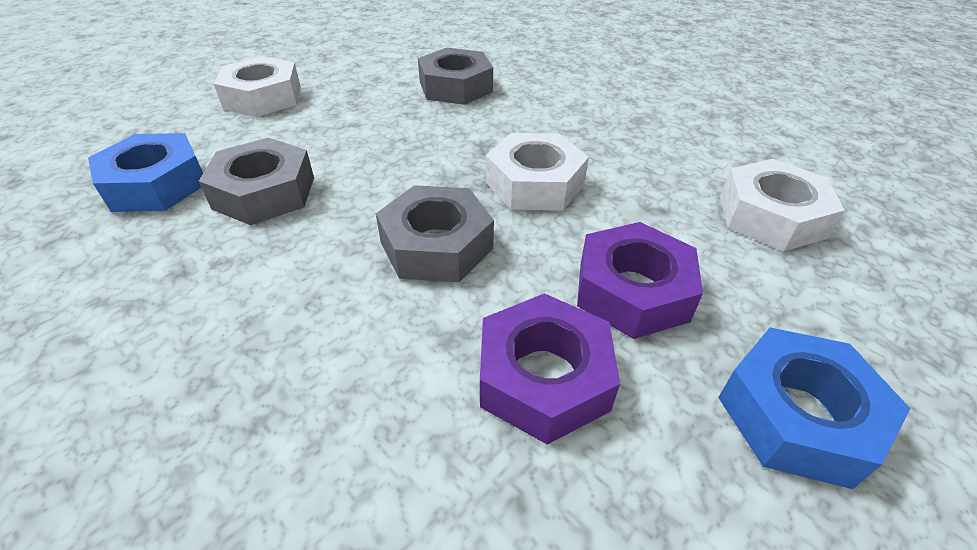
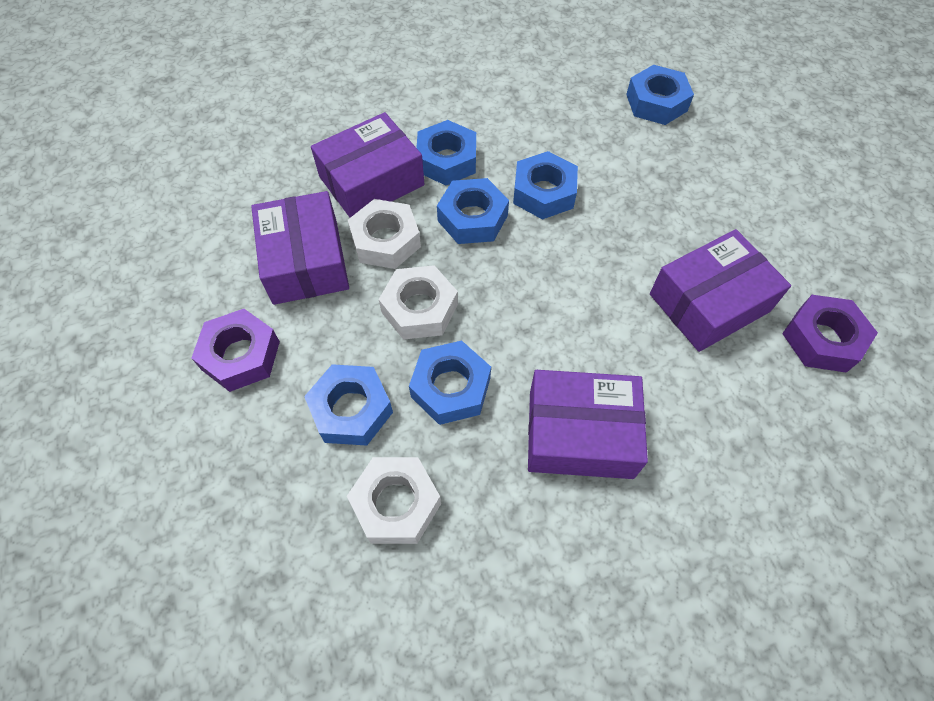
blue nut: 2 -> 6
grey nut: 3 -> 0
purple box: 0 -> 4

